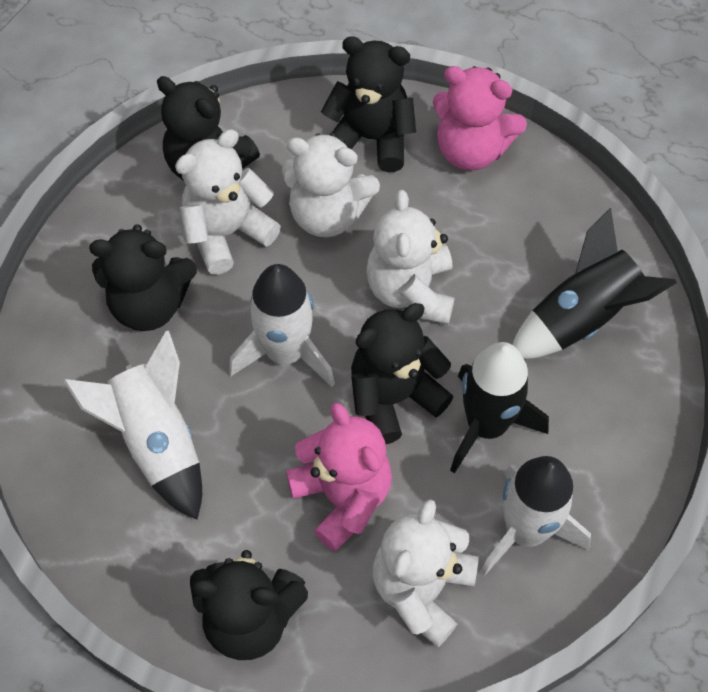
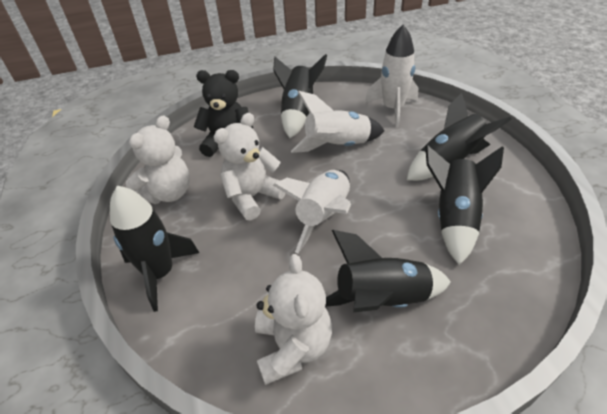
black rocket: 2 -> 5
black teddy bear: 5 -> 1
pink teddy bear: 2 -> 0
white teddy bear: 4 -> 3

